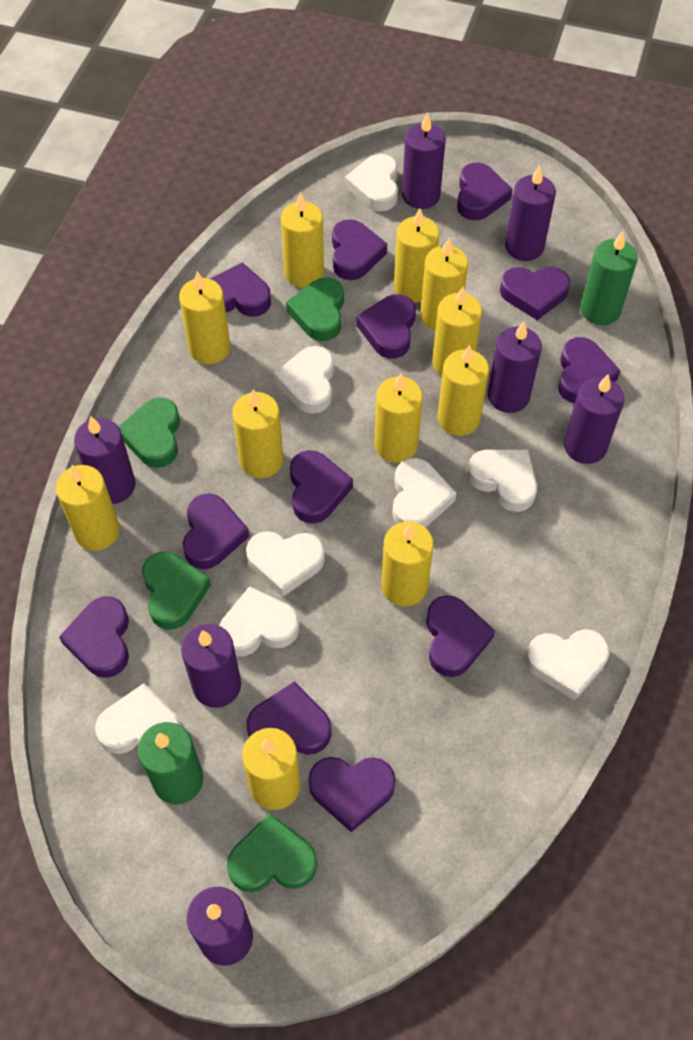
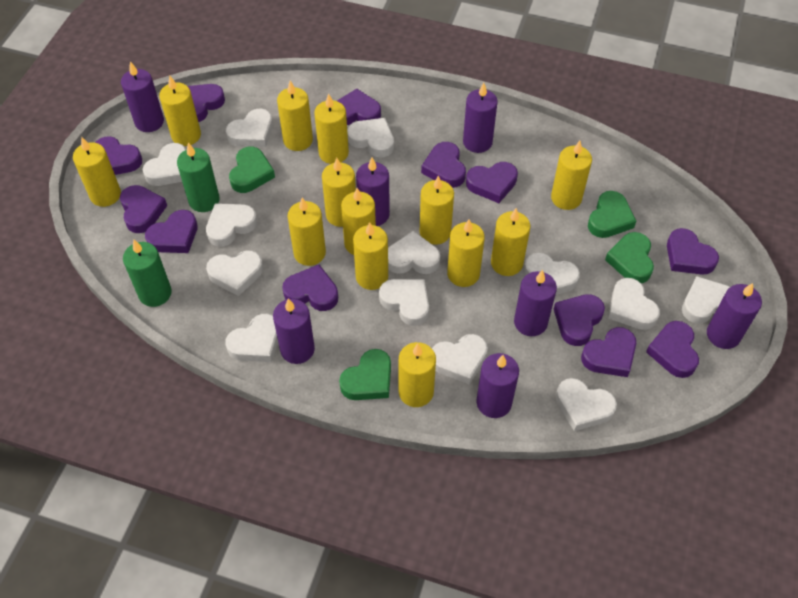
white heart: 8 -> 13
yellow candle: 11 -> 13

